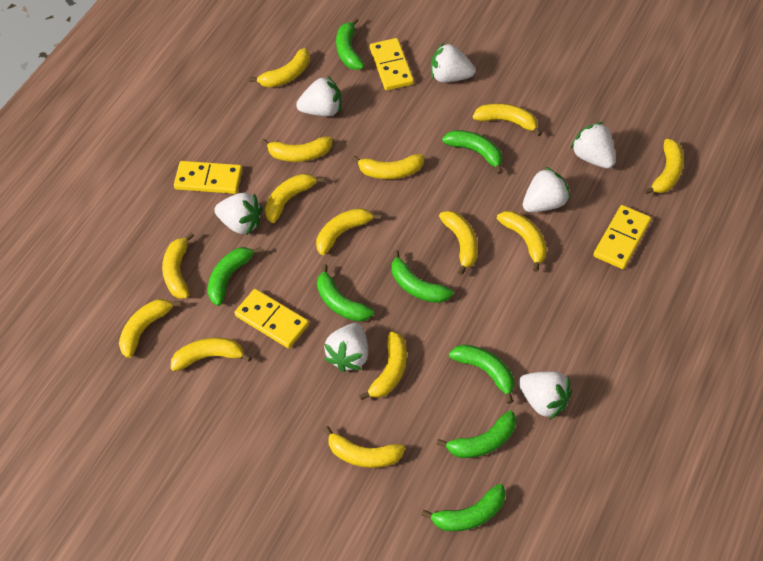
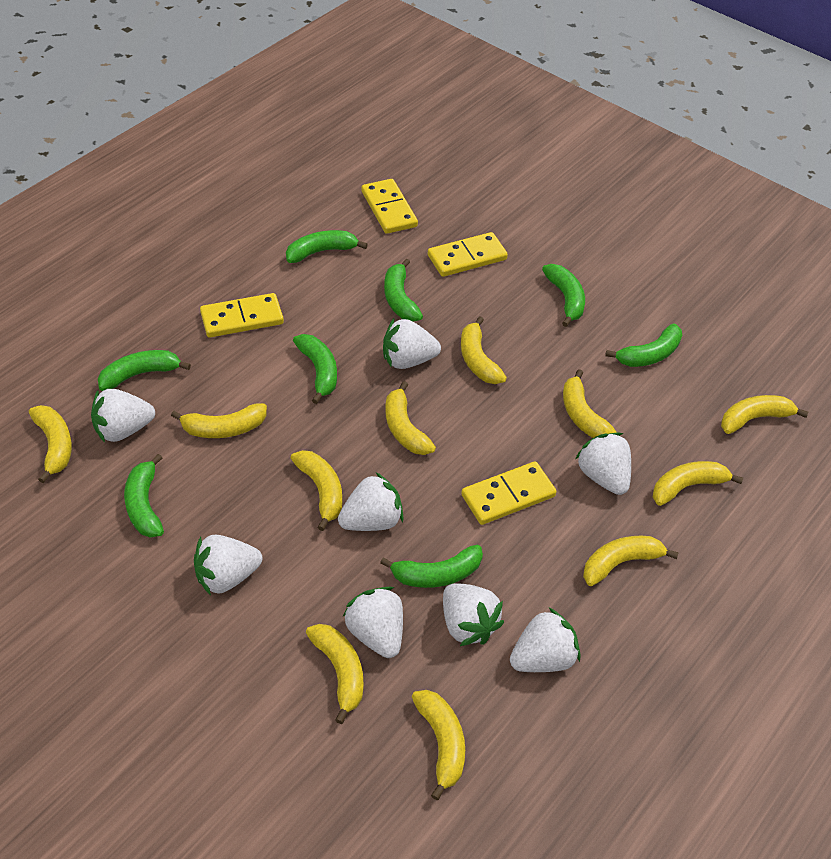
white strawberry: 7 -> 8
yellow banana: 14 -> 11

